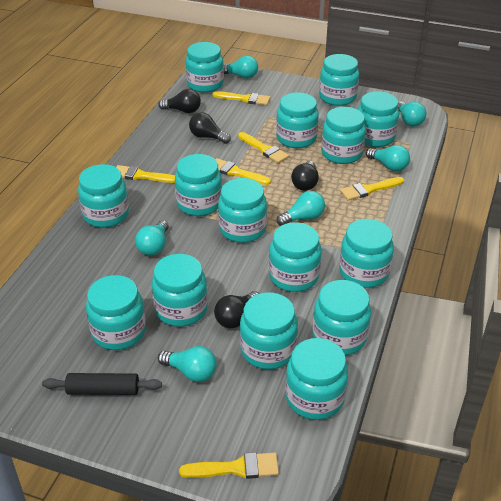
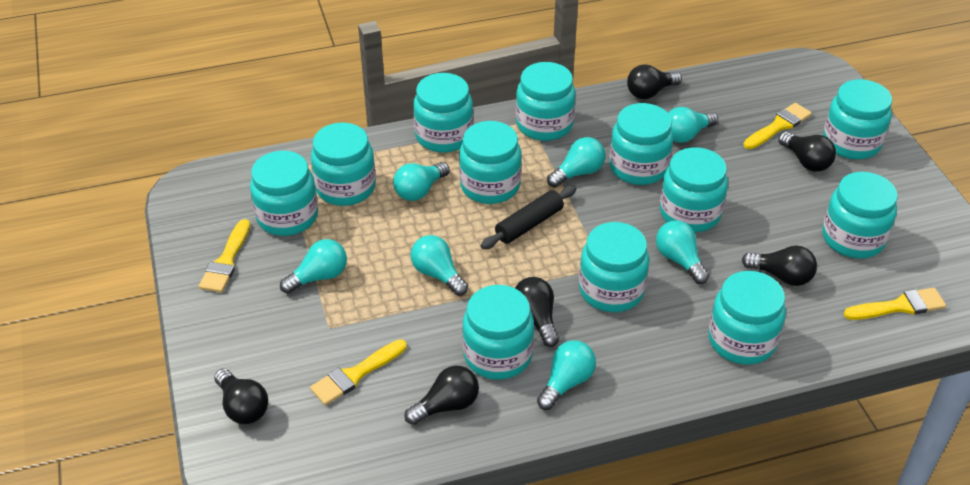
black light bulb: 4 -> 6
turquoise jar: 15 -> 12
turquoise light bulb: 6 -> 7
yellow brush: 6 -> 4

